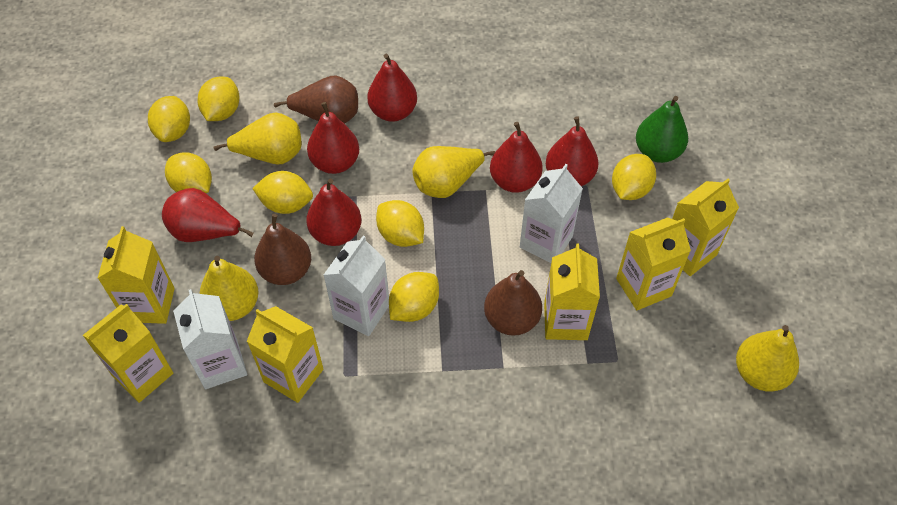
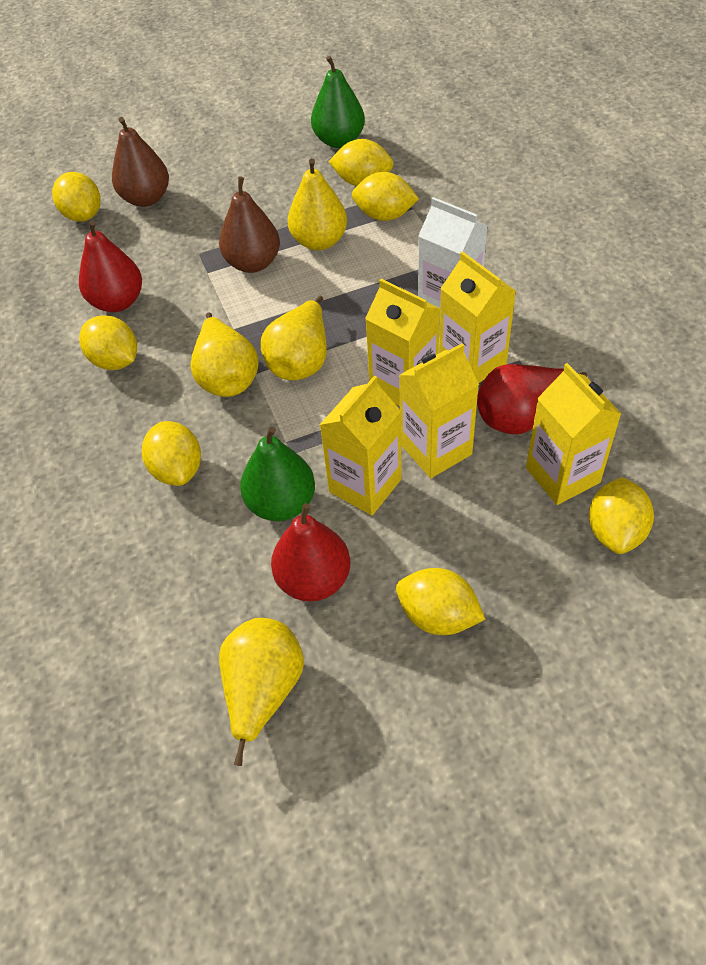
brown pear: 3 -> 2
green pear: 1 -> 2
red pear: 6 -> 3
white carton: 3 -> 1
yellow carton: 6 -> 5

